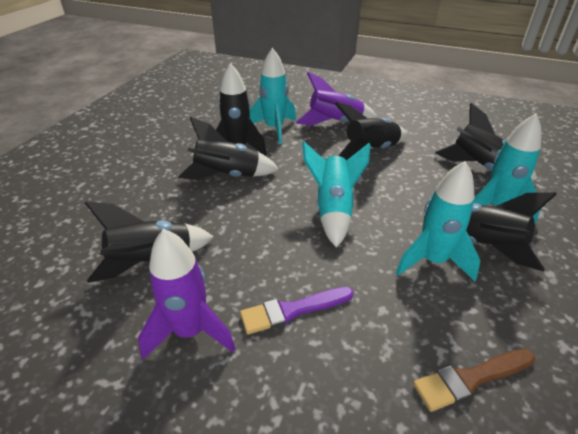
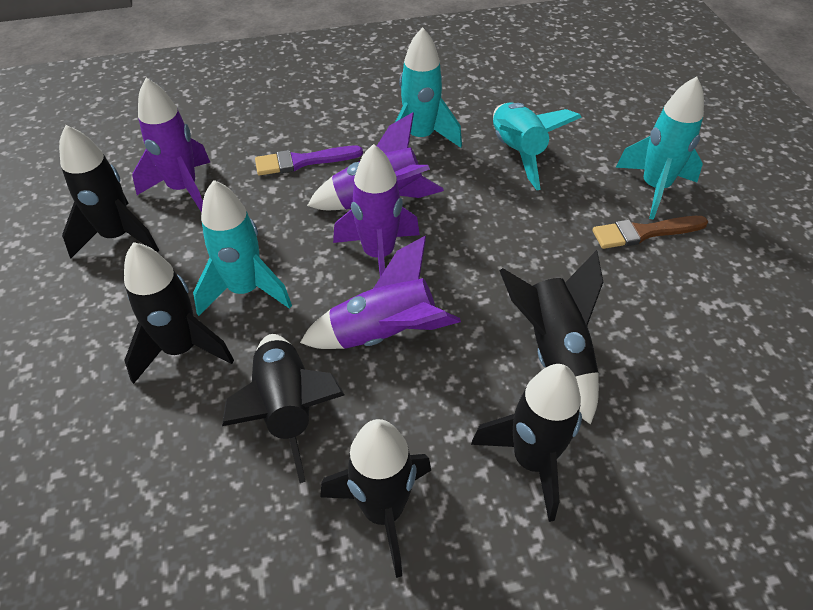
purple rocket: 2 -> 4

